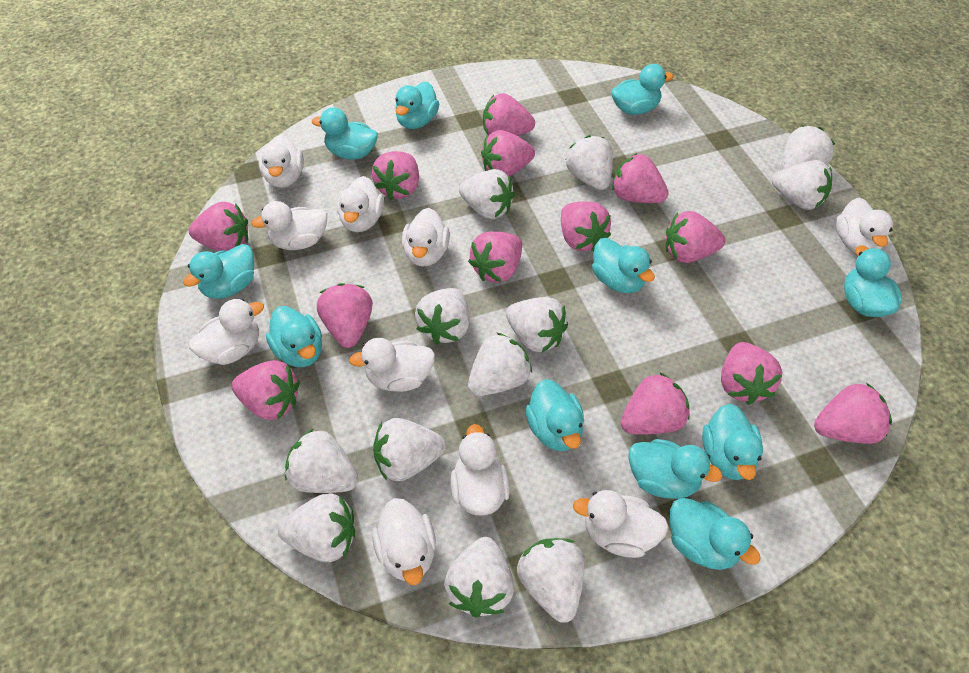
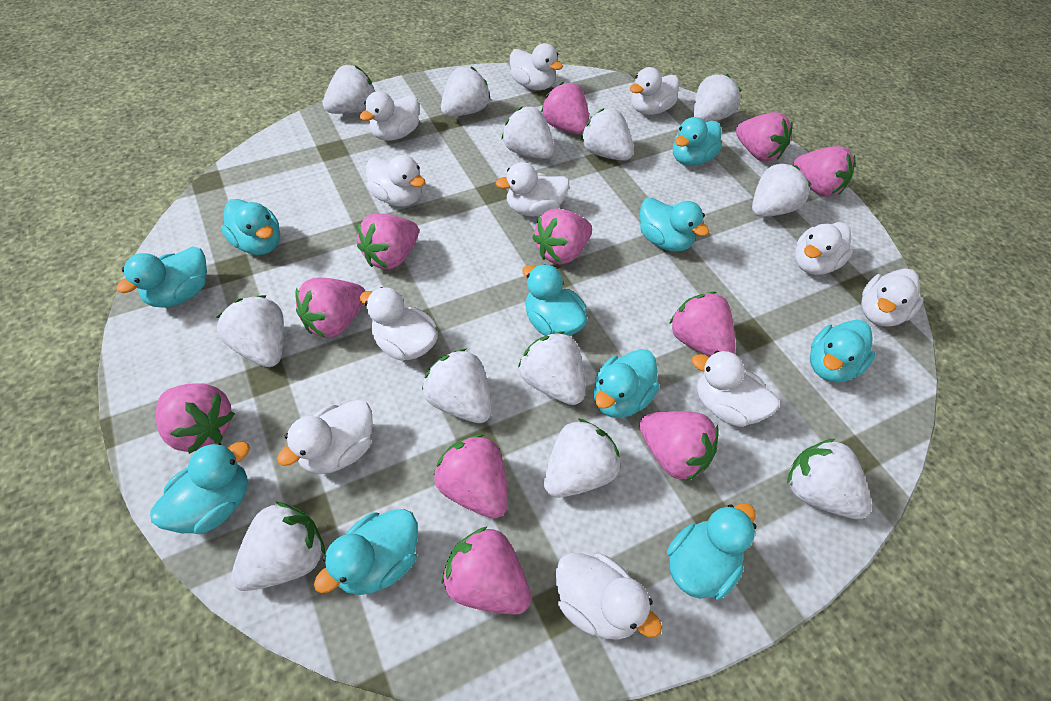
pink strawberry: 13 -> 11
turquoise duck: 11 -> 10
white duck: 10 -> 11

